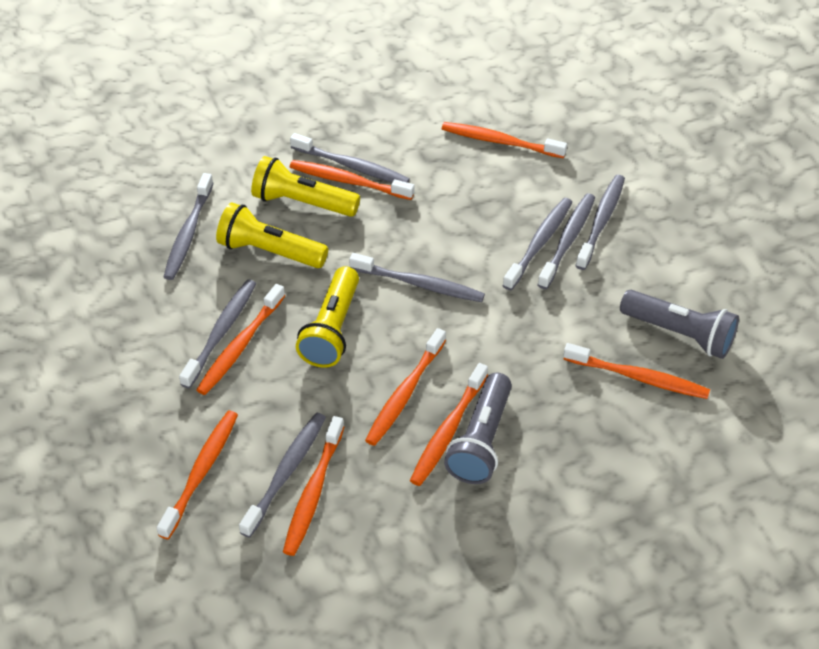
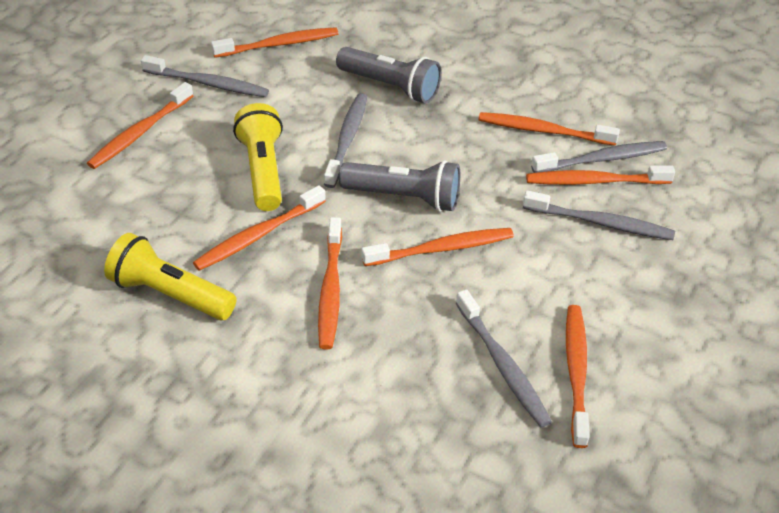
grey toothbrush: 8 -> 5
yellow flashlight: 3 -> 2

